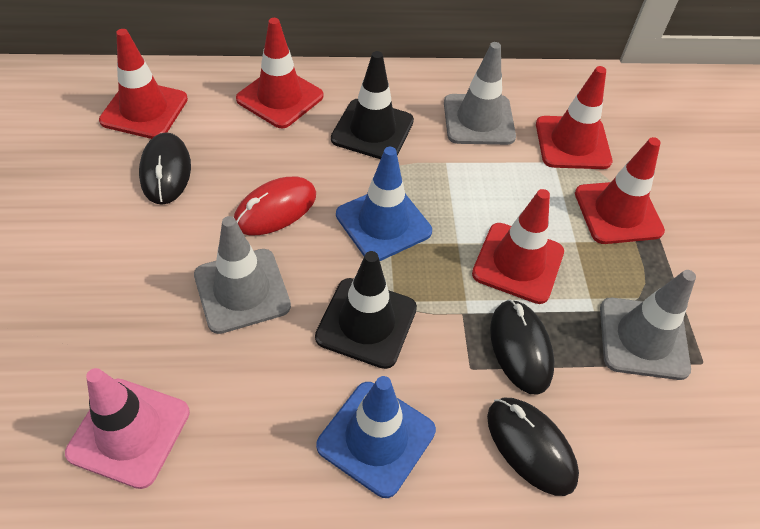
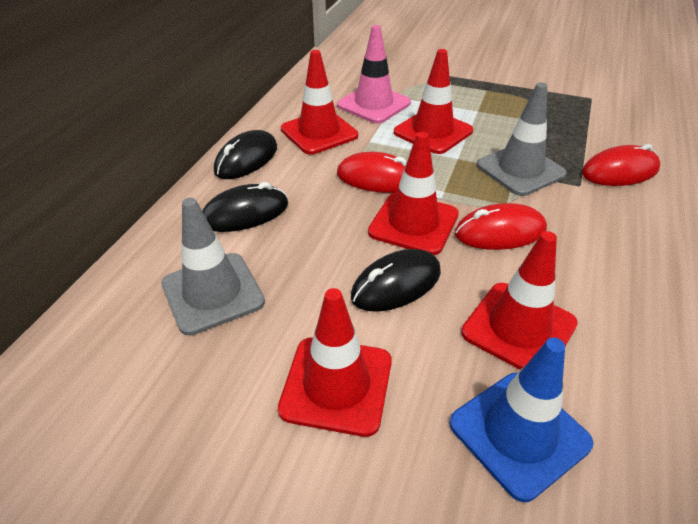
black traffic cone: 2 -> 0
blue traffic cone: 2 -> 1
grey traffic cone: 3 -> 2
red mouse: 1 -> 3

